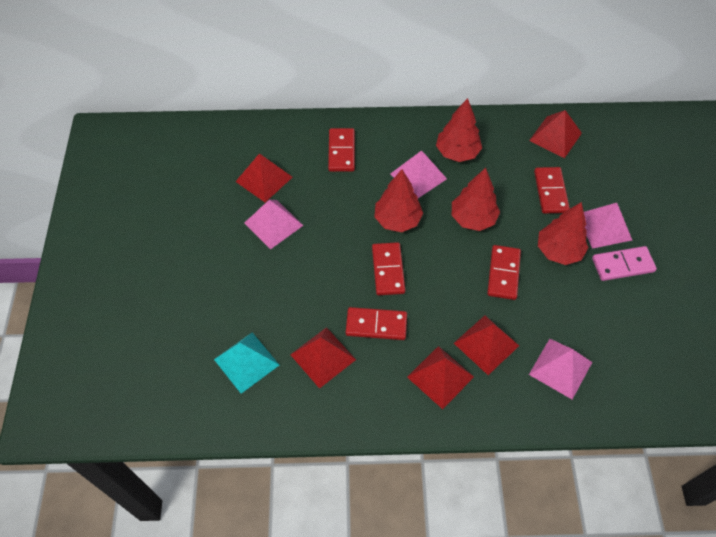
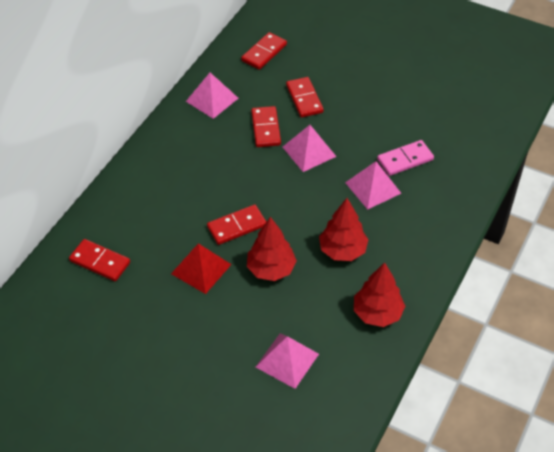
red pyramid: 5 -> 1
red tree: 4 -> 3
turquoise pyramid: 1 -> 0

